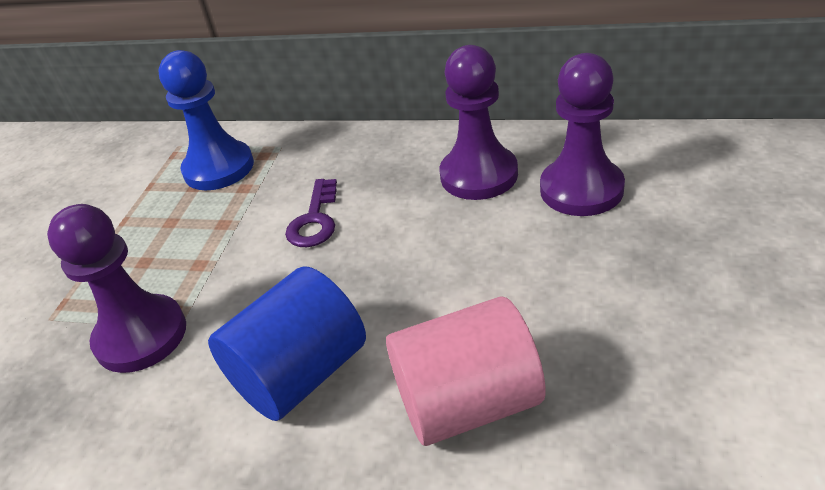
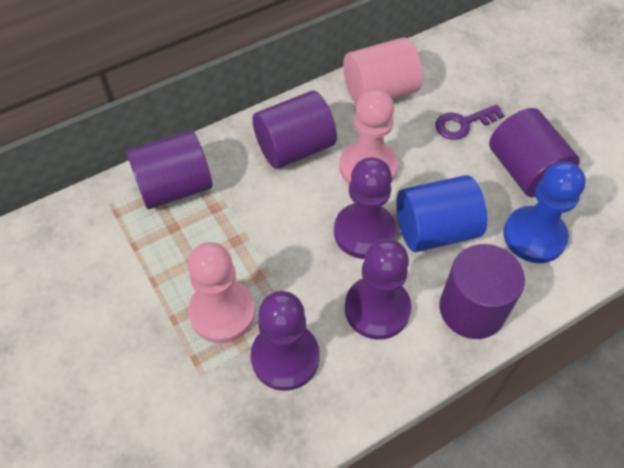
pink pawn: 0 -> 2
purple cylinder: 0 -> 4

